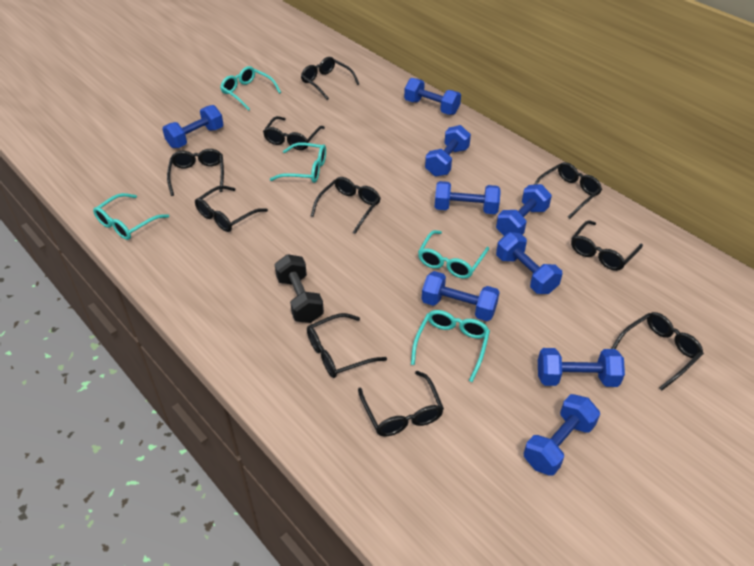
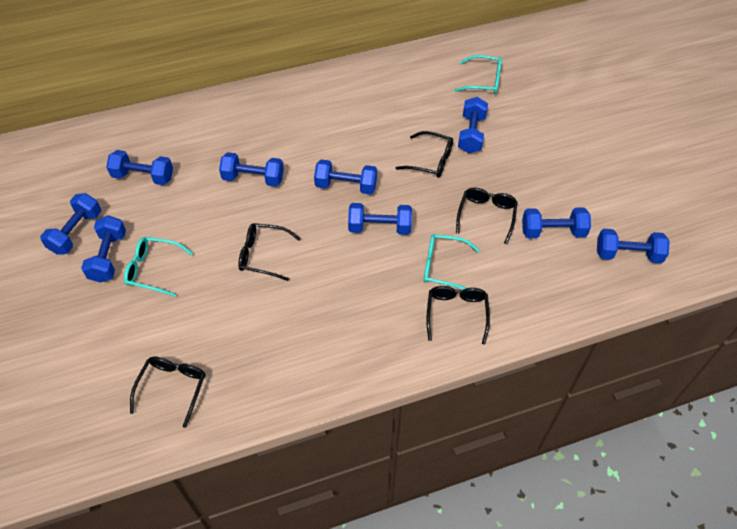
black dumbbell: 1 -> 0
black glasses: 10 -> 5
turquoise glasses: 5 -> 3

